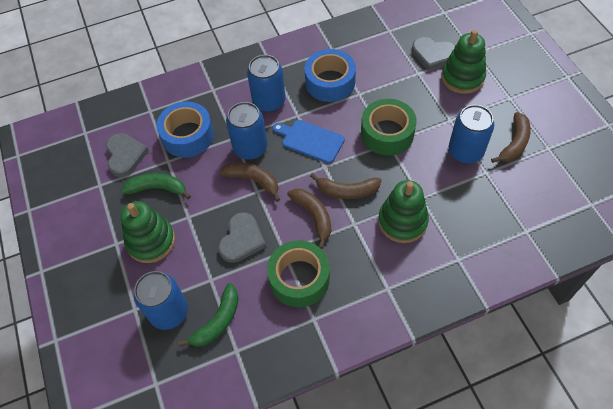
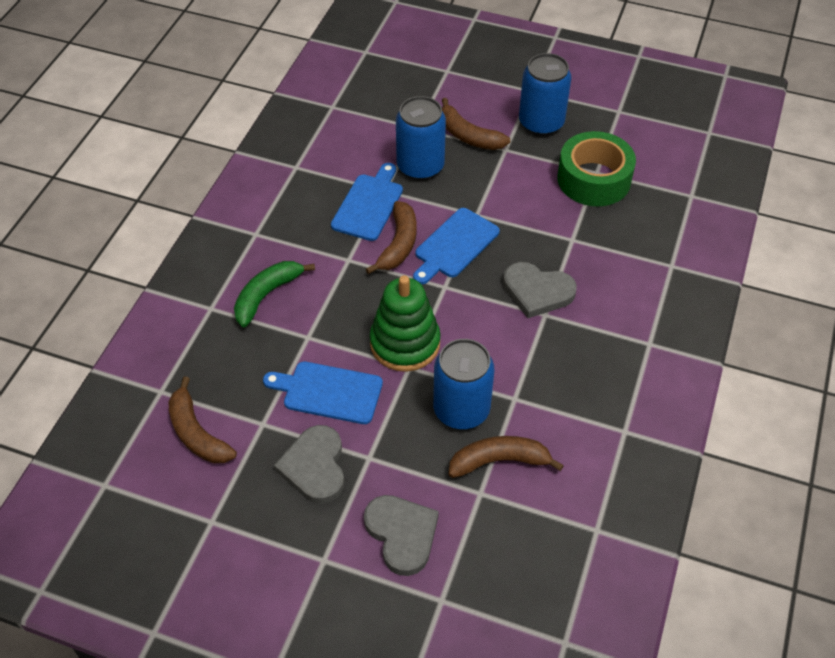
blue can: 4 -> 3
blue cutting board: 1 -> 3
blue tape: 2 -> 0
green banana: 2 -> 1
green stacking toy: 3 -> 1
green tape: 2 -> 1

